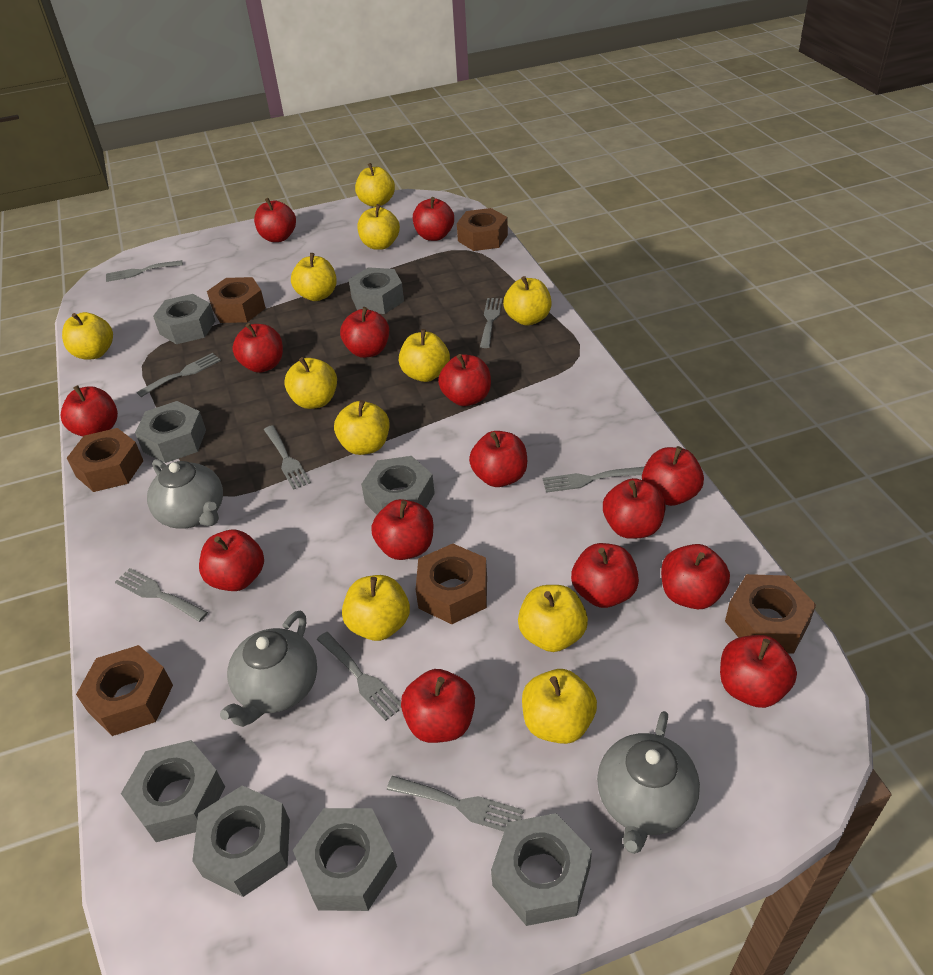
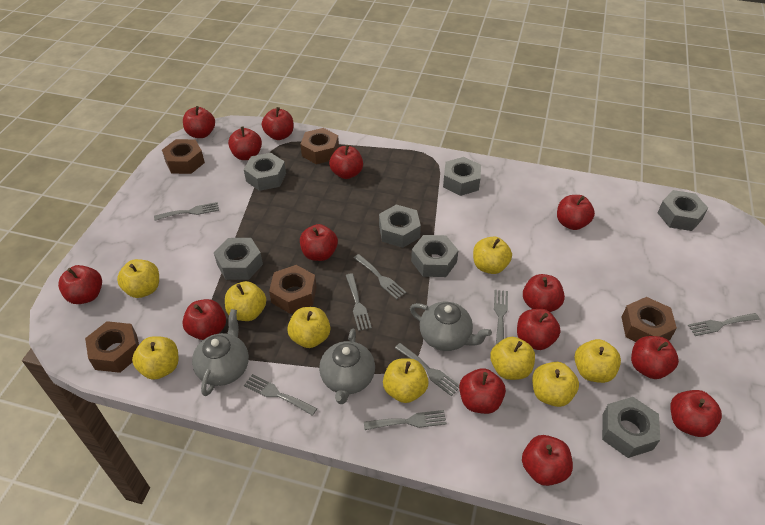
brown nut: 6 -> 5
grey nut: 8 -> 7
red apple: 15 -> 14
yellow apple: 11 -> 9

